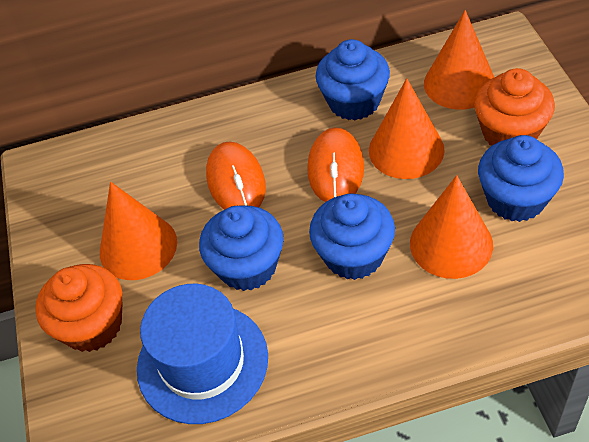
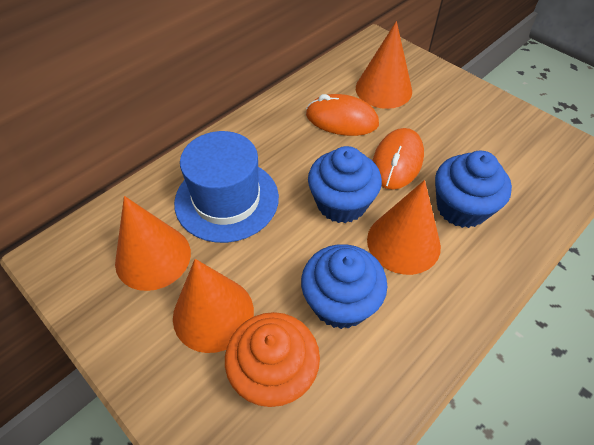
blue cupcake: 4 -> 3
orange cupcake: 2 -> 1

